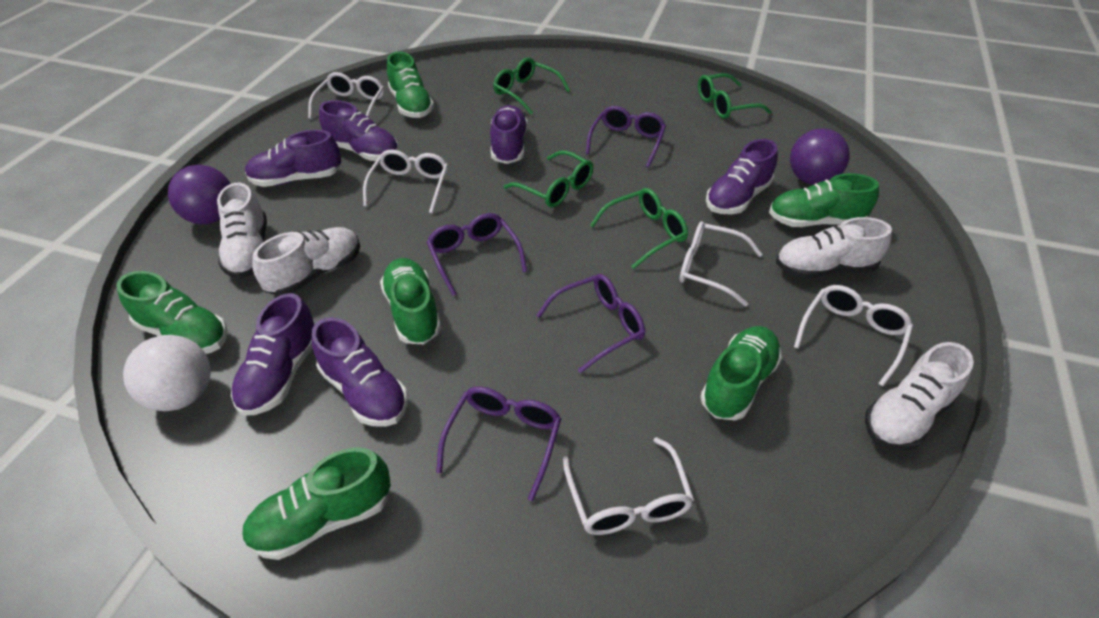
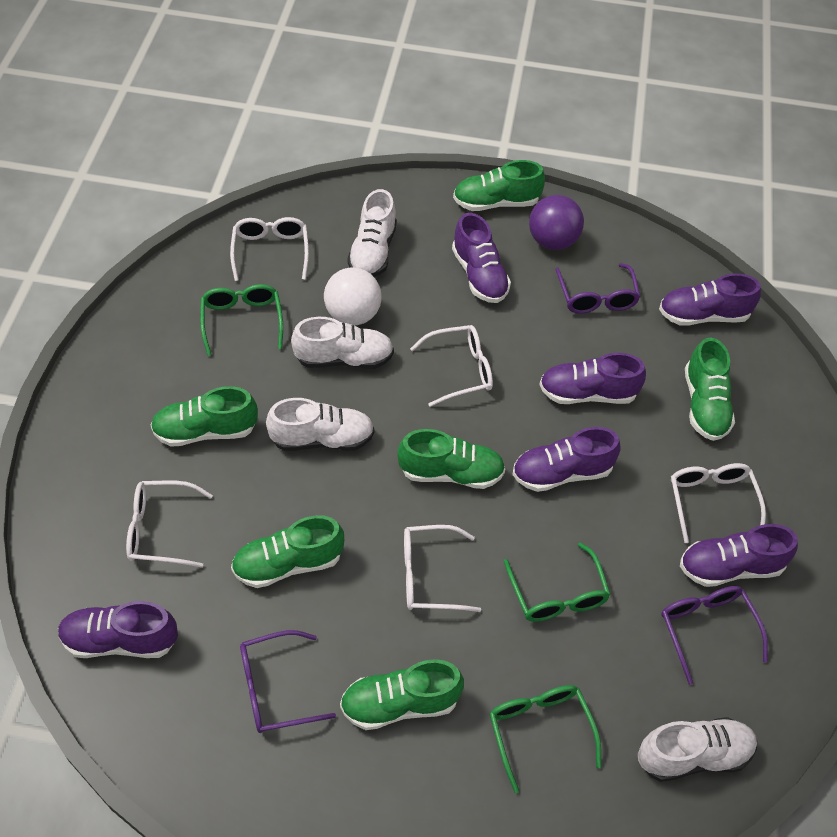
green glasses: 4 -> 3
purple ball: 2 -> 1
purple glasses: 4 -> 3

